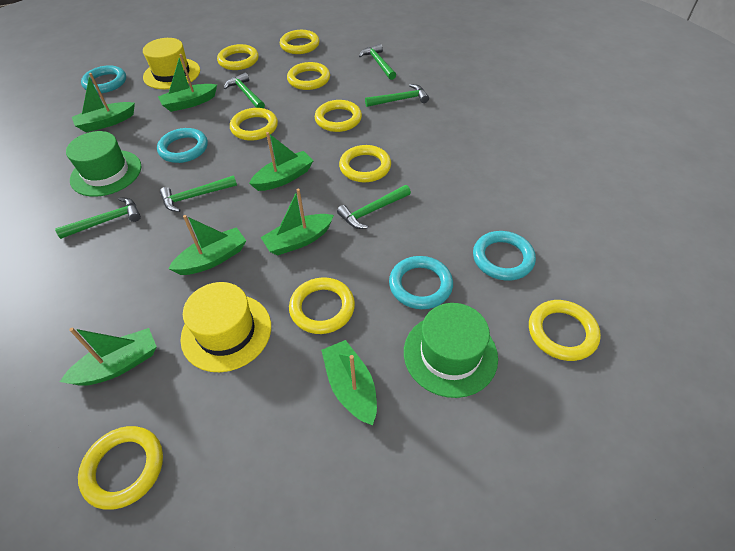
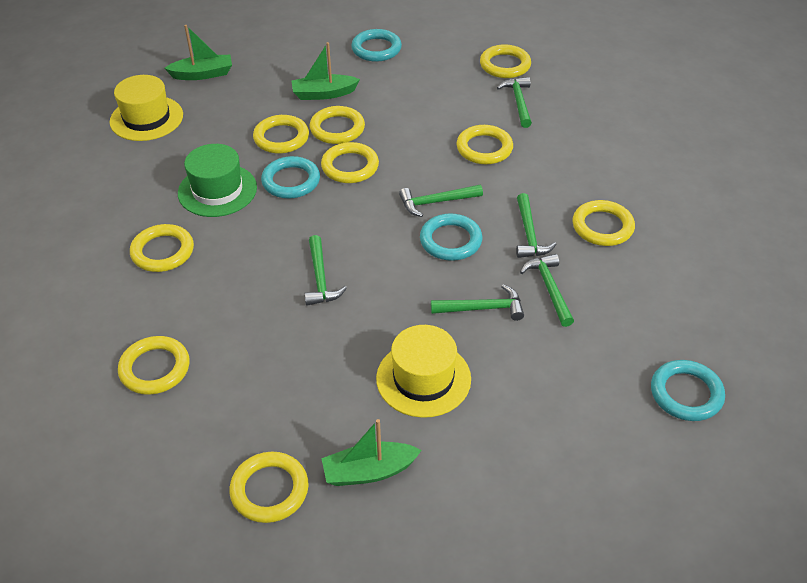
green boat: 7 -> 3
green hat: 2 -> 1

